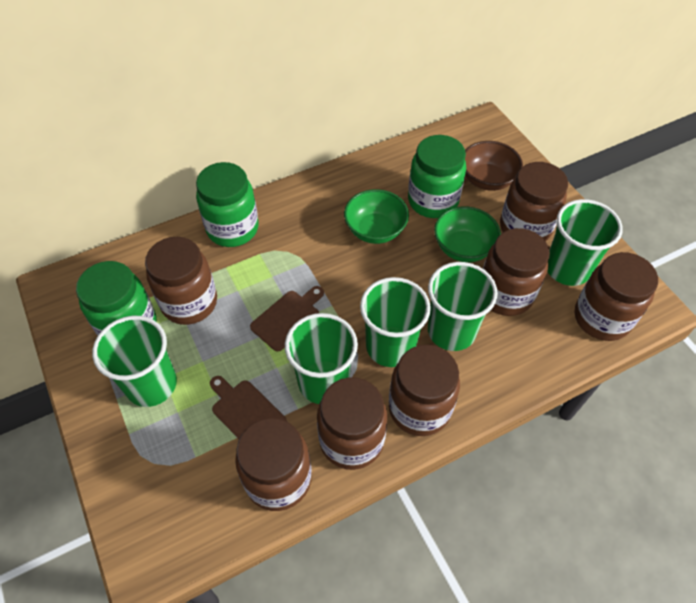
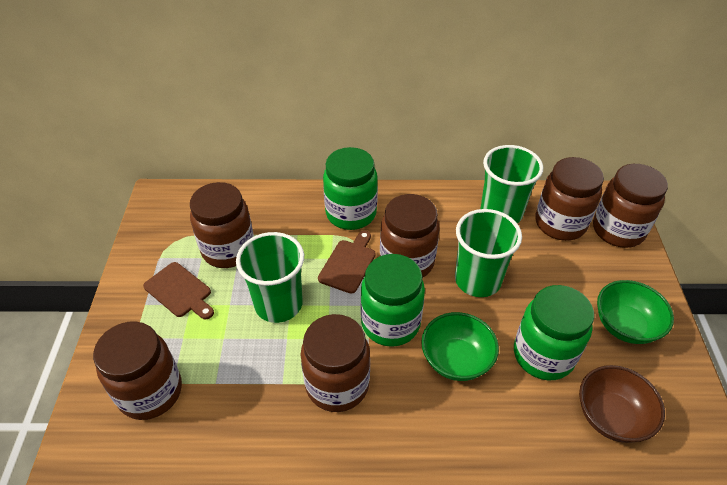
brown jar: 7 -> 6
green cup: 5 -> 3

